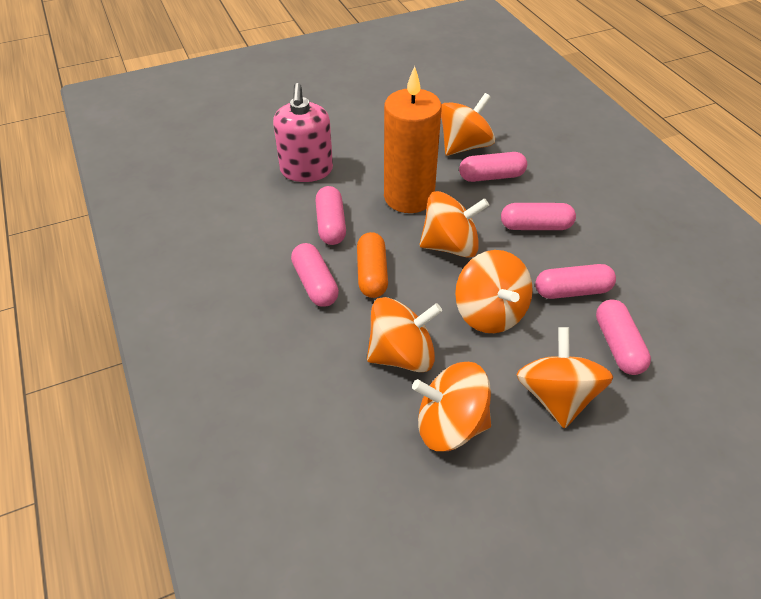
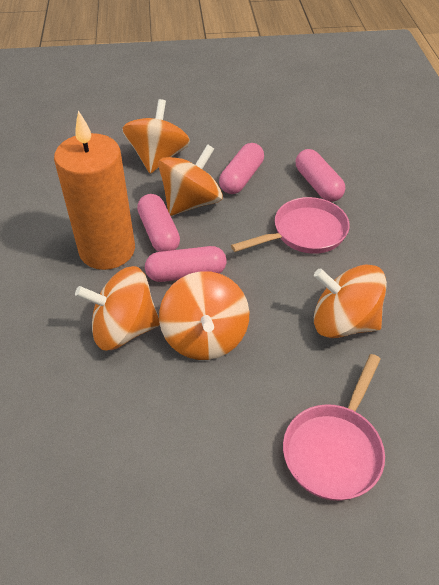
orange capsule: 1 -> 0
orange spinning top: 6 -> 5
pink capsule: 6 -> 4
pink pan: 0 -> 2
pink soap dispenser: 1 -> 0

